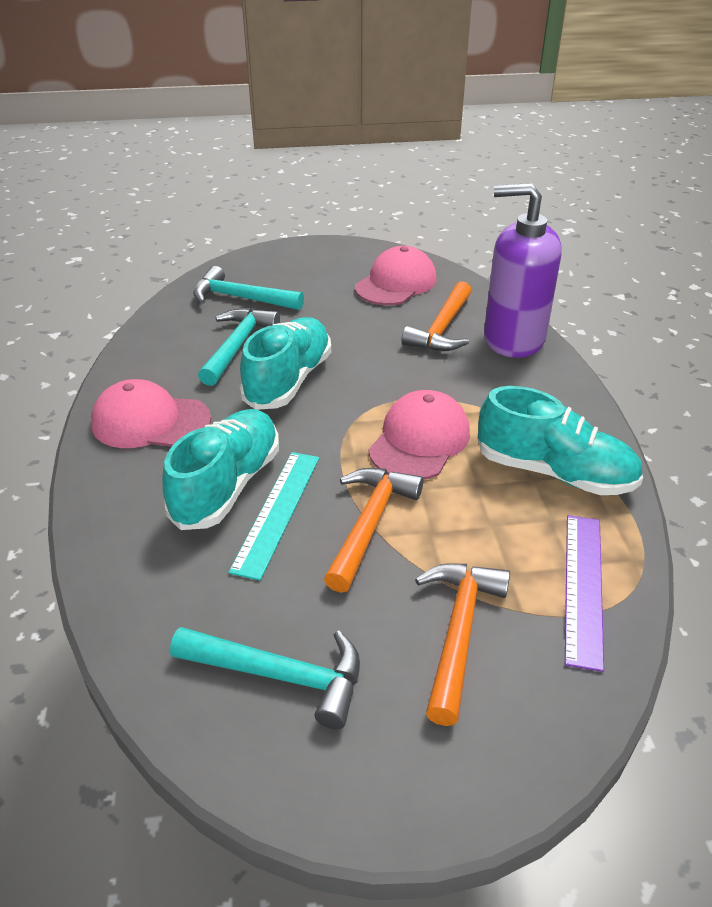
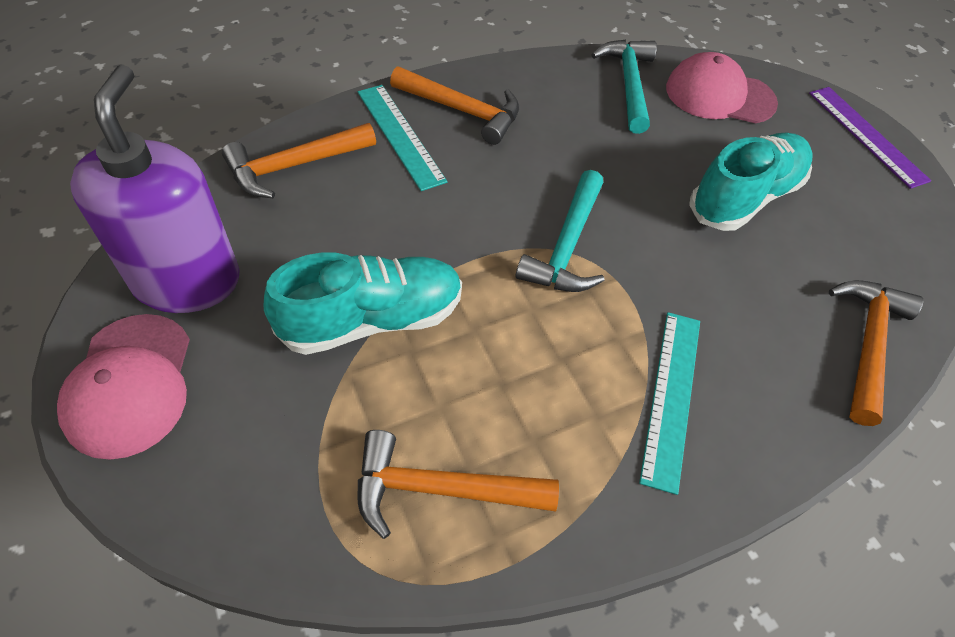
orange hammer: 3 -> 4
pink cap: 3 -> 2
turquoise hammer: 3 -> 2
turquoise ruler: 1 -> 2
turquoise shoe: 3 -> 2

